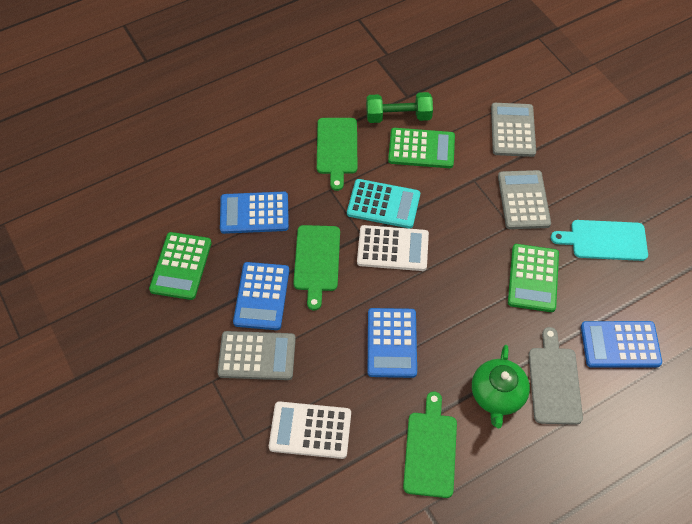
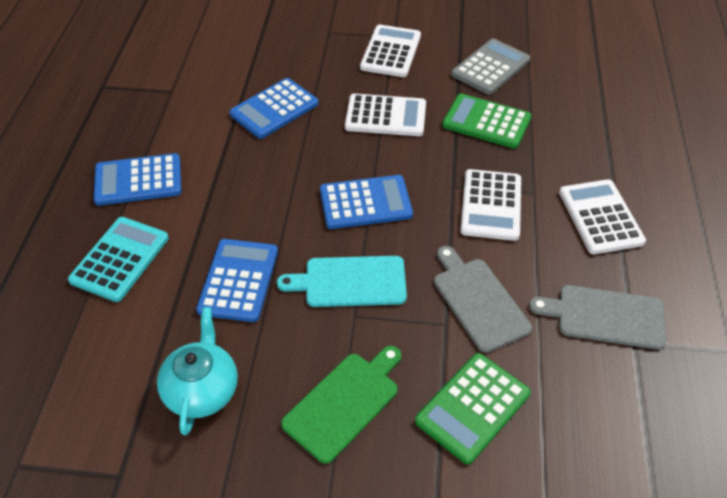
green calculator: 3 -> 2
green cutting board: 3 -> 1
green dumbbell: 1 -> 0
green teapot: 1 -> 0
grey calculator: 3 -> 1
grey cutting board: 1 -> 2
turquoise teapot: 0 -> 1
white calculator: 2 -> 4

